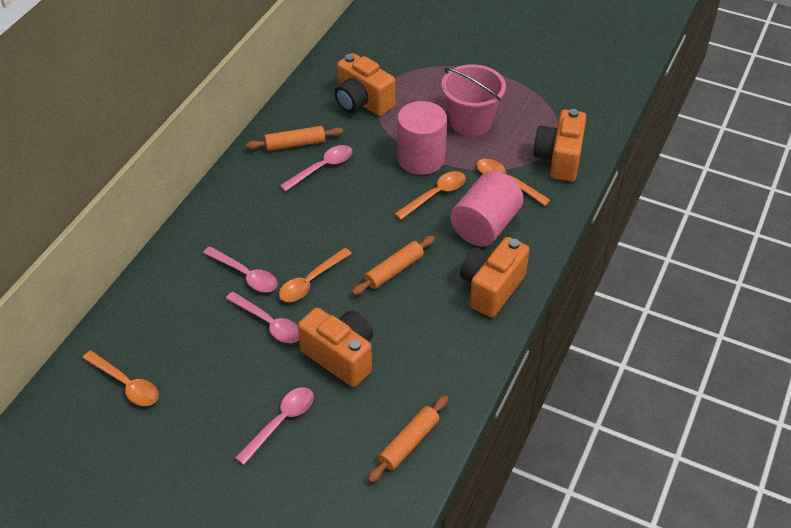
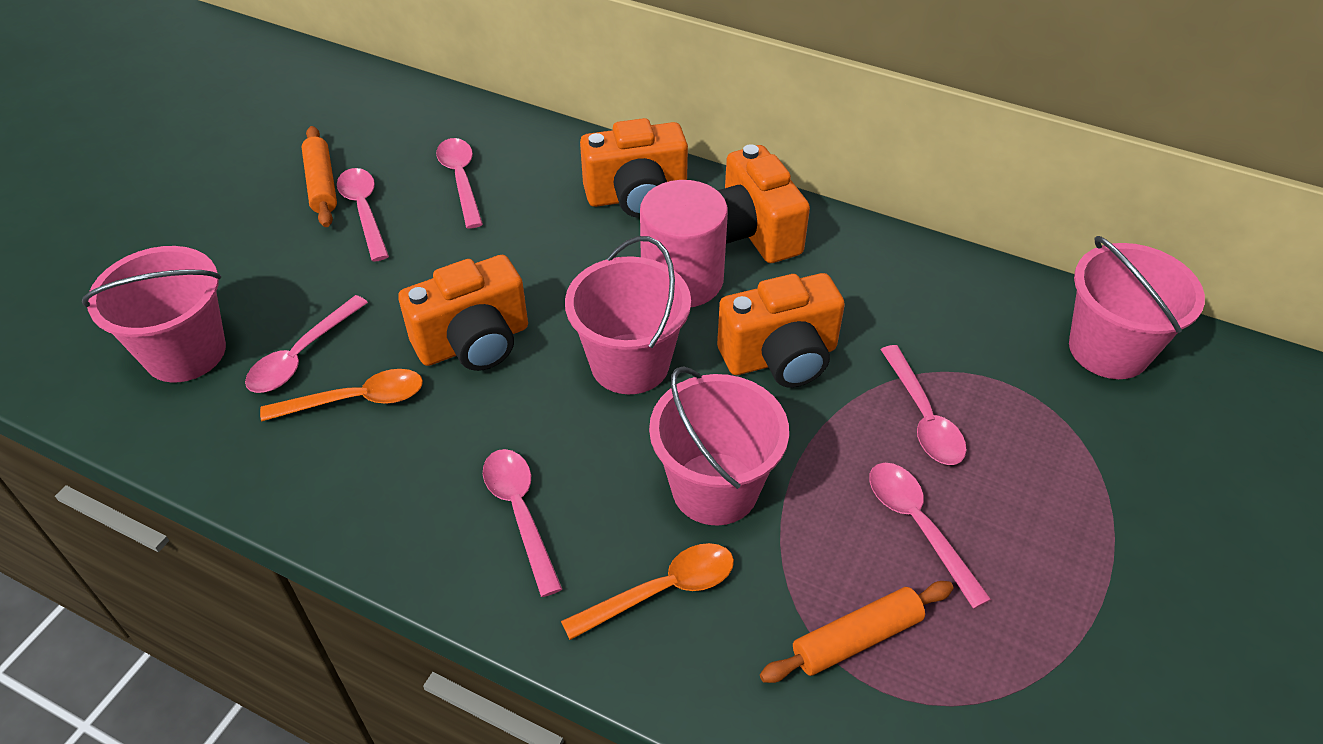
orange rolling pin: 3 -> 2
orange spoon: 4 -> 2
pink bucket: 1 -> 4
pink cylinder: 2 -> 1
pink spoon: 4 -> 6

